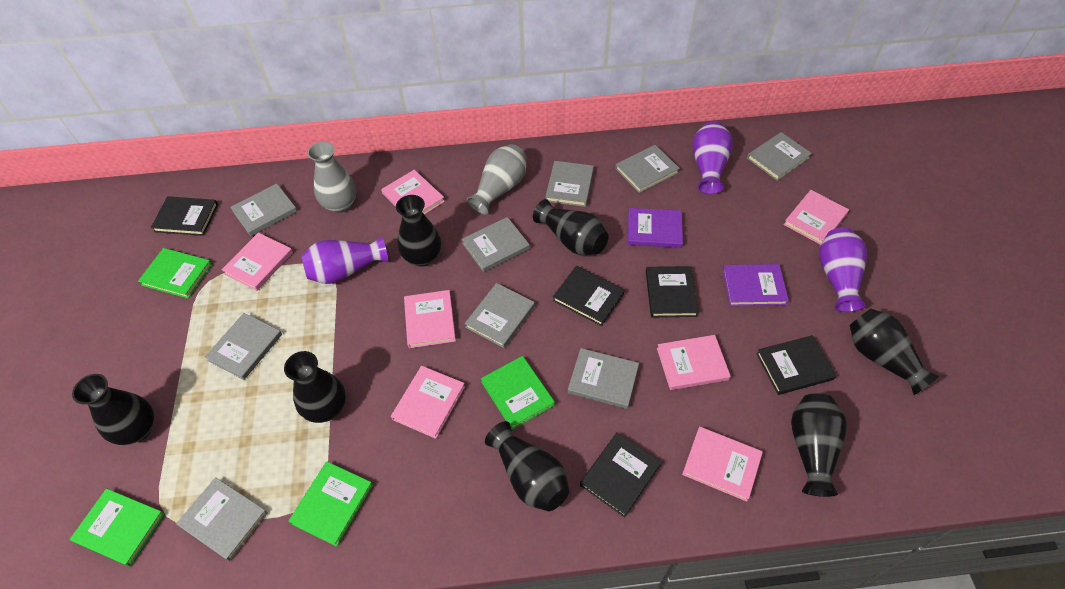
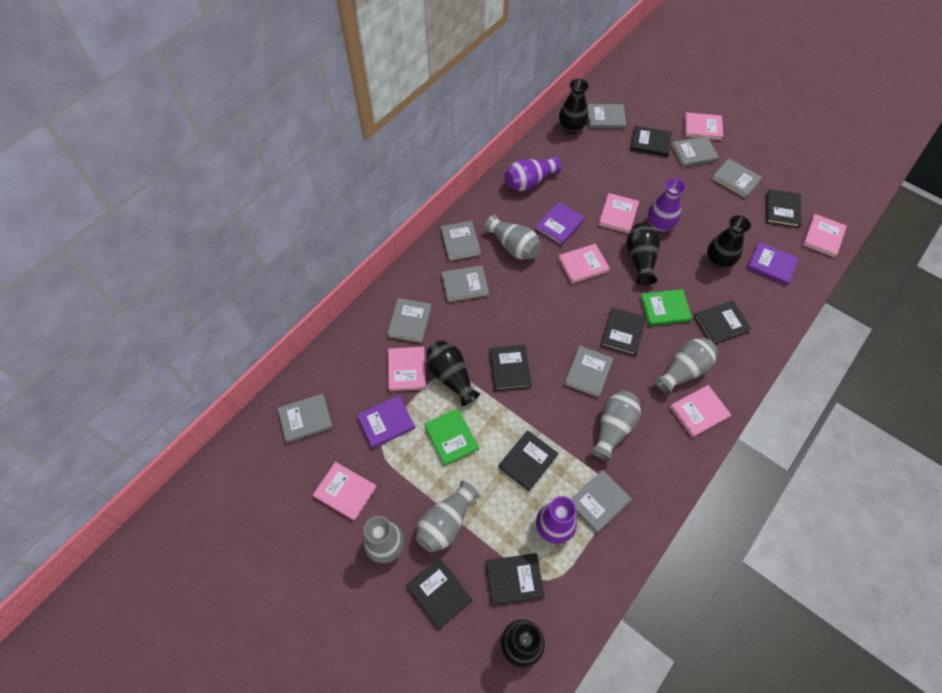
black book: 5 -> 8
black vase: 7 -> 5
green book: 4 -> 2
grey vase: 2 -> 5
purple book: 2 -> 3

